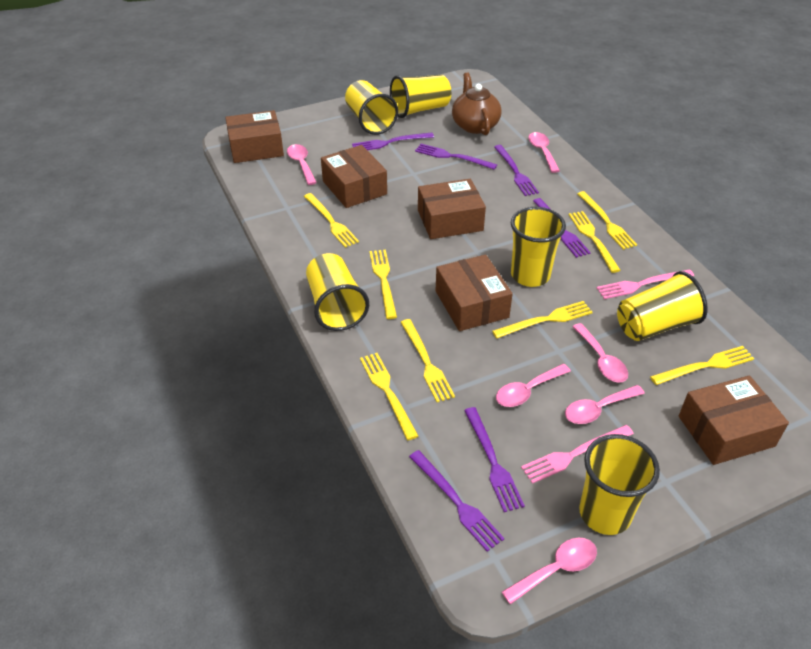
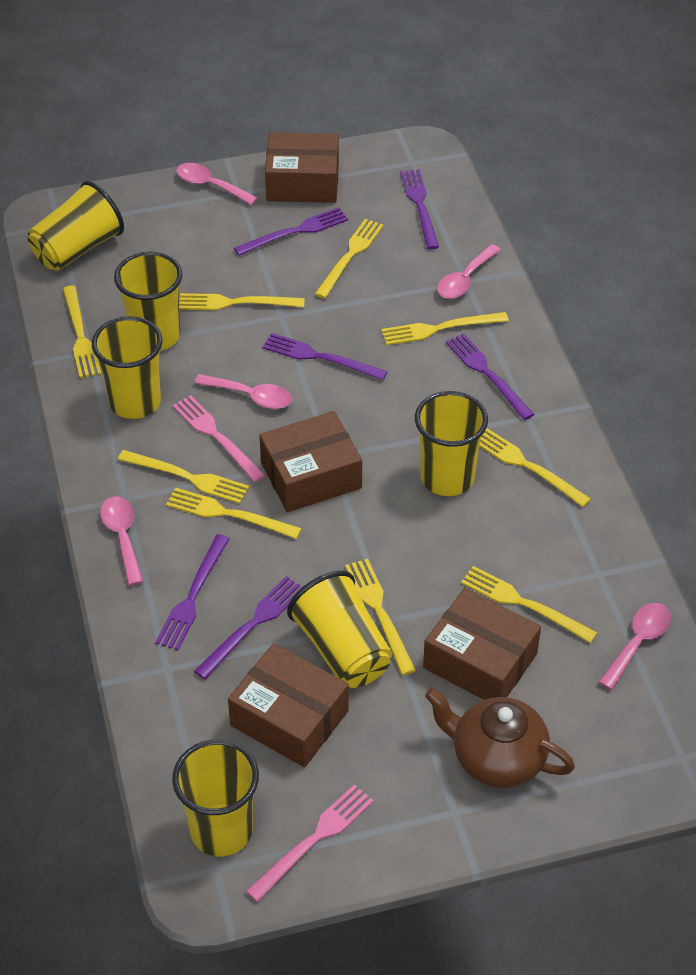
brown box: 5 -> 4
pink spoon: 6 -> 5
yellow fork: 8 -> 9

